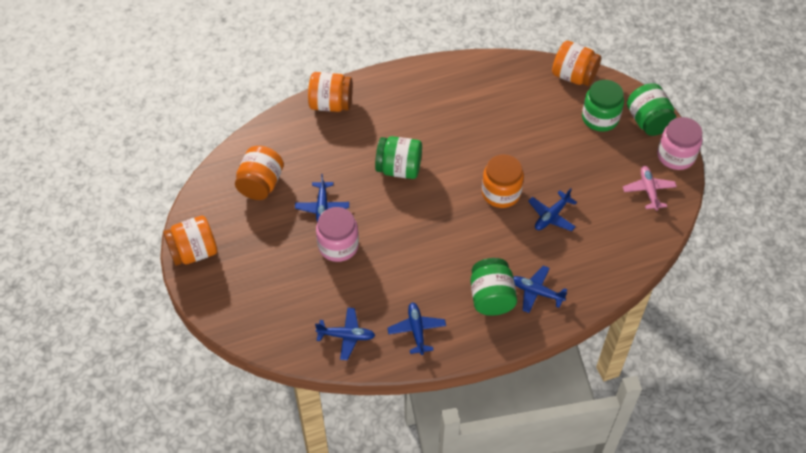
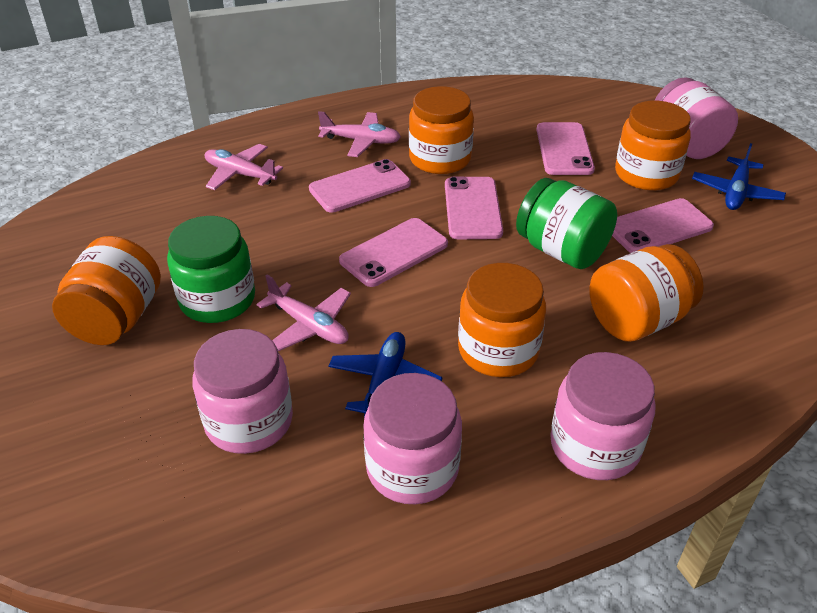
blue plane: 5 -> 2
green jar: 4 -> 2
pink jar: 2 -> 4
pink phone: 0 -> 5
pink plane: 1 -> 3

